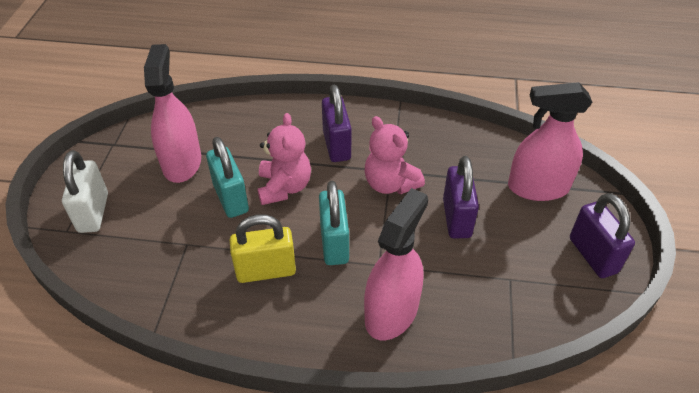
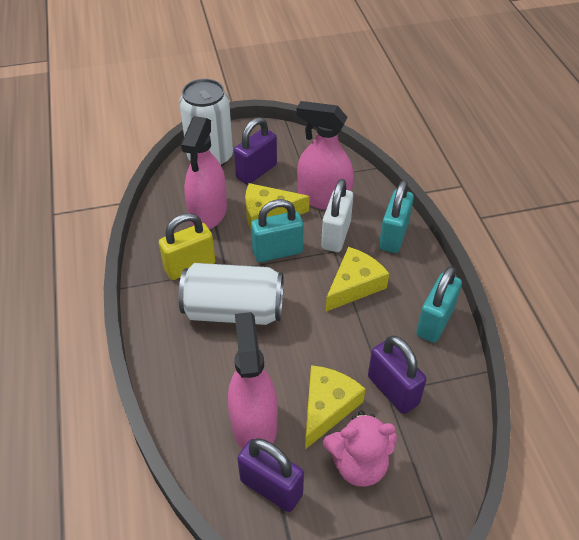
pink teddy bear: 2 -> 1
turquoise padlock: 2 -> 3
white can: 0 -> 2
yellow cheese: 0 -> 3

